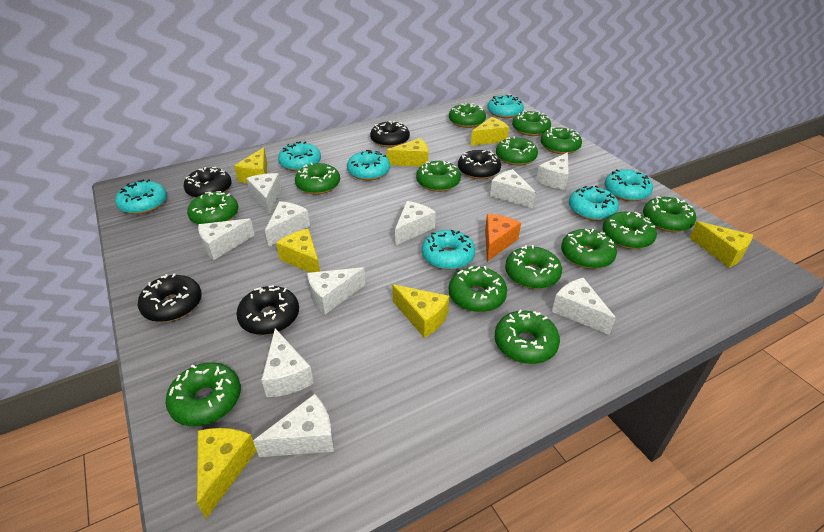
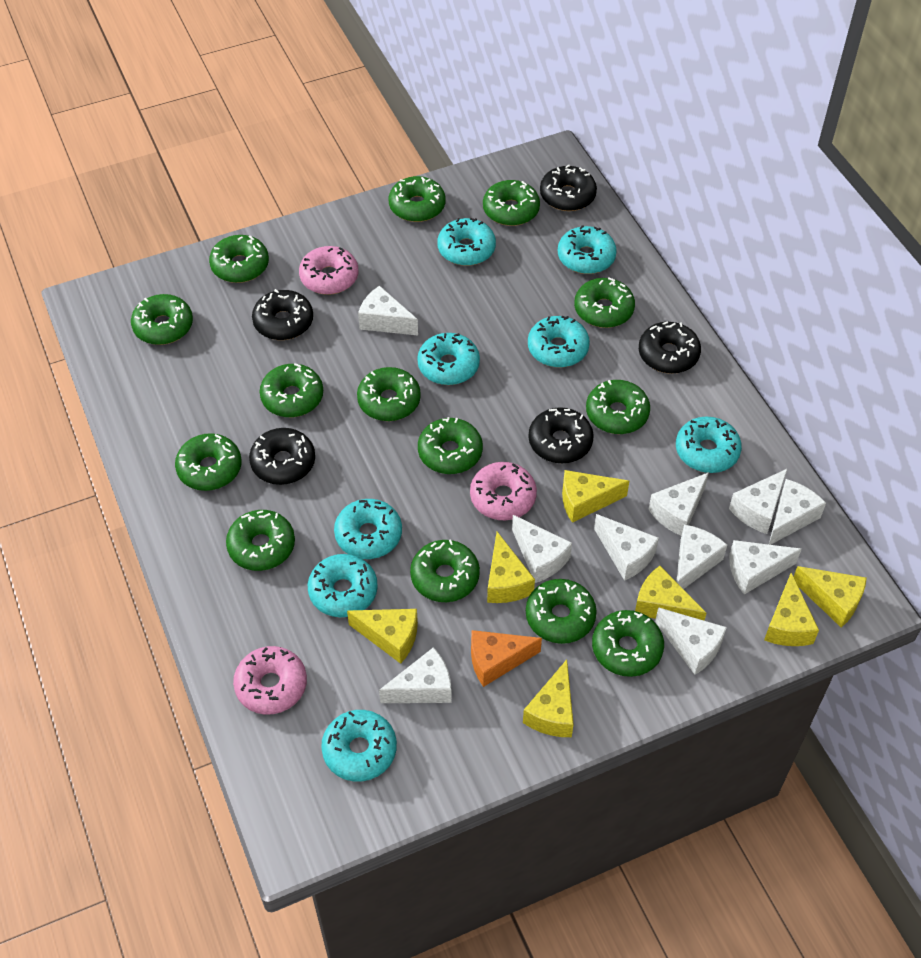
pink donut: 0 -> 3
turquoise donut: 7 -> 8

